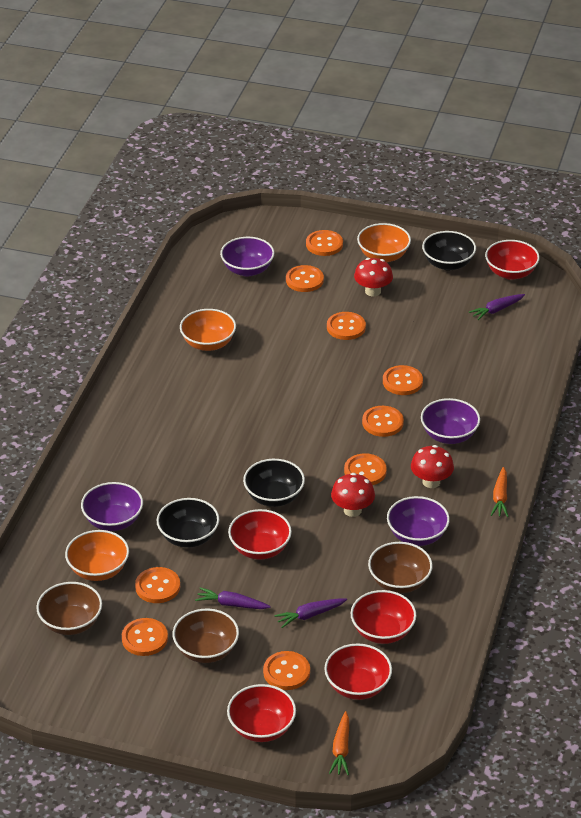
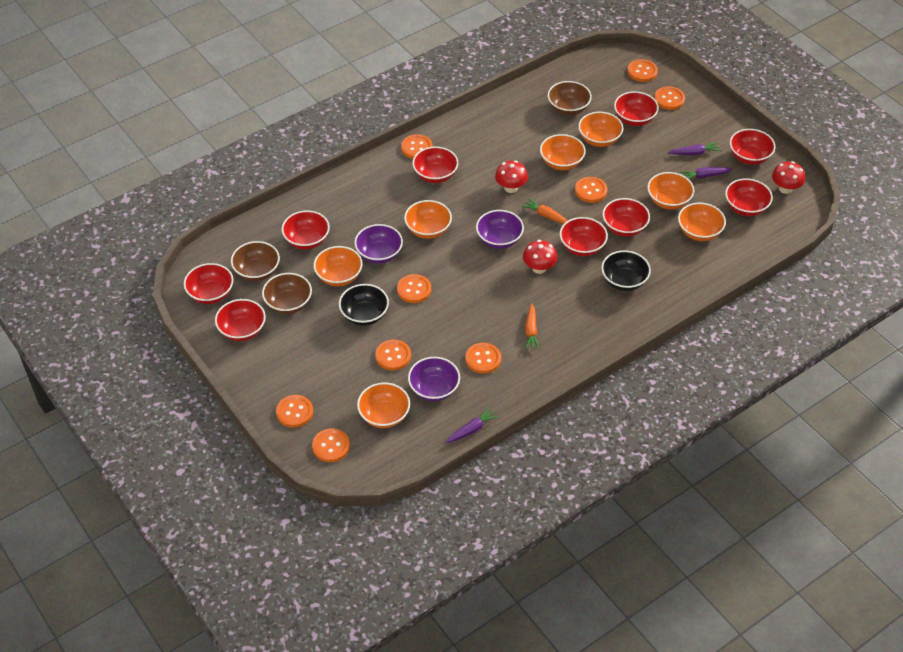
black bowl: 3 -> 2
orange bowl: 3 -> 7
purple bowl: 4 -> 3
red bowl: 5 -> 9

